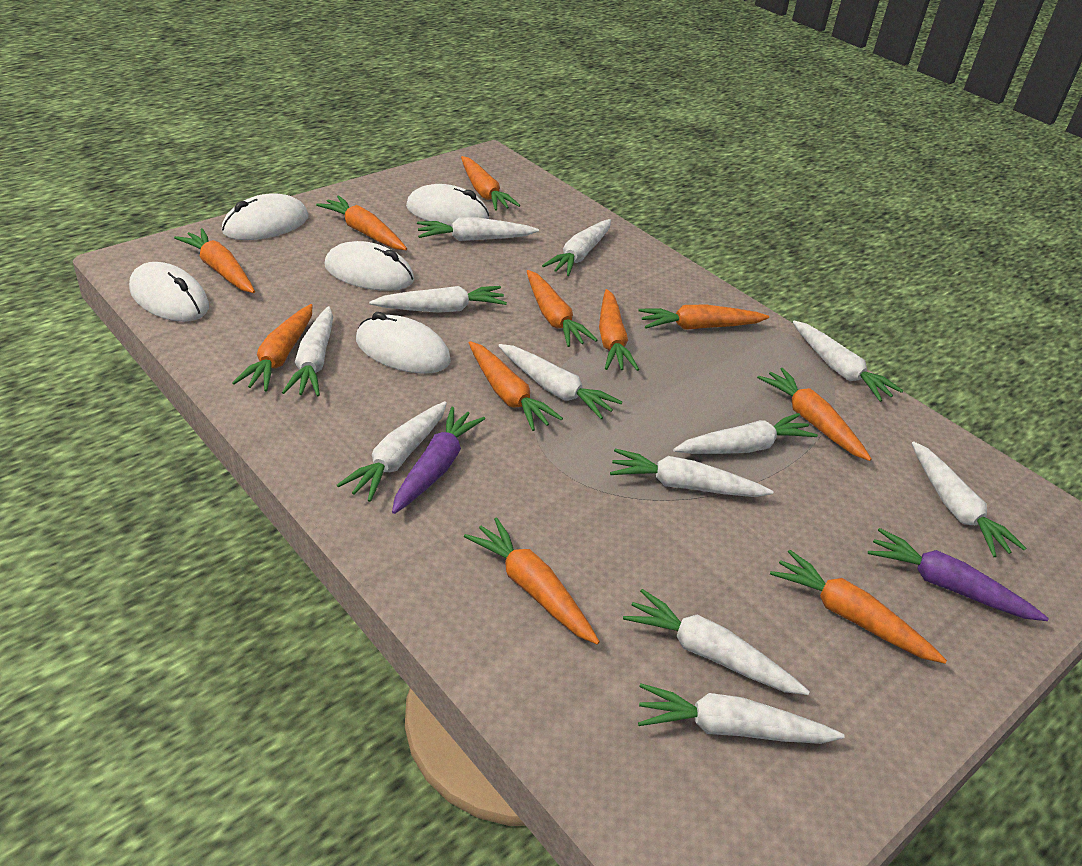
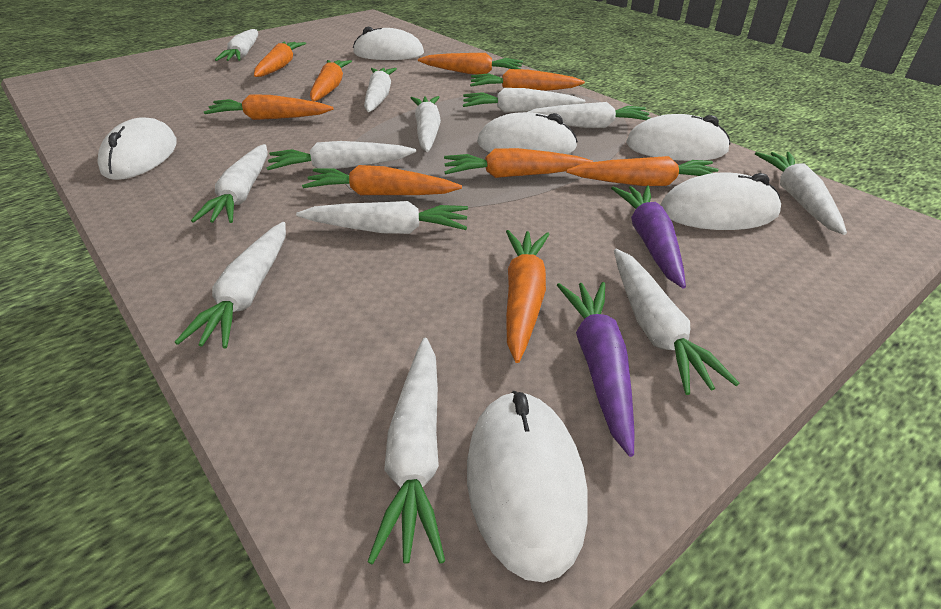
orange carrot: 11 -> 9
white mouse: 5 -> 6

